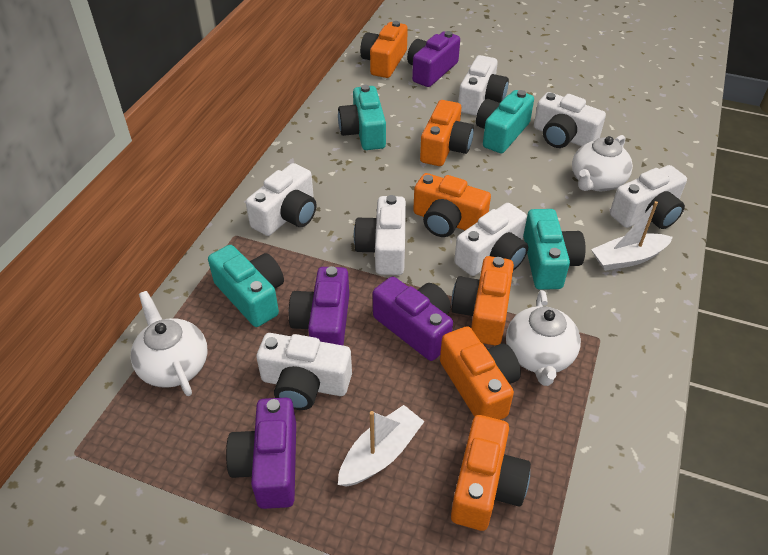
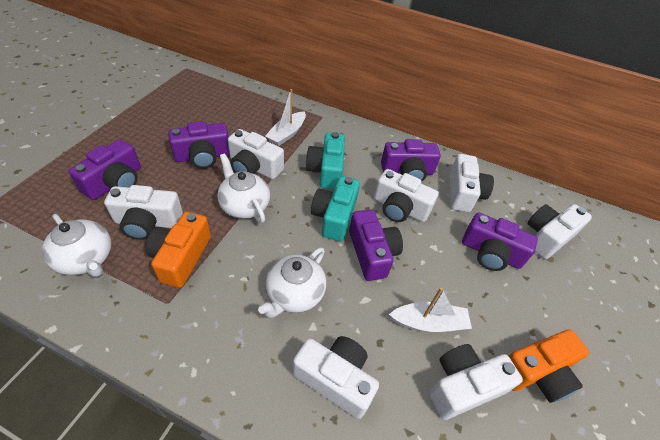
orange camera: 6 -> 2
purple camera: 4 -> 5
turquoise camera: 4 -> 2

